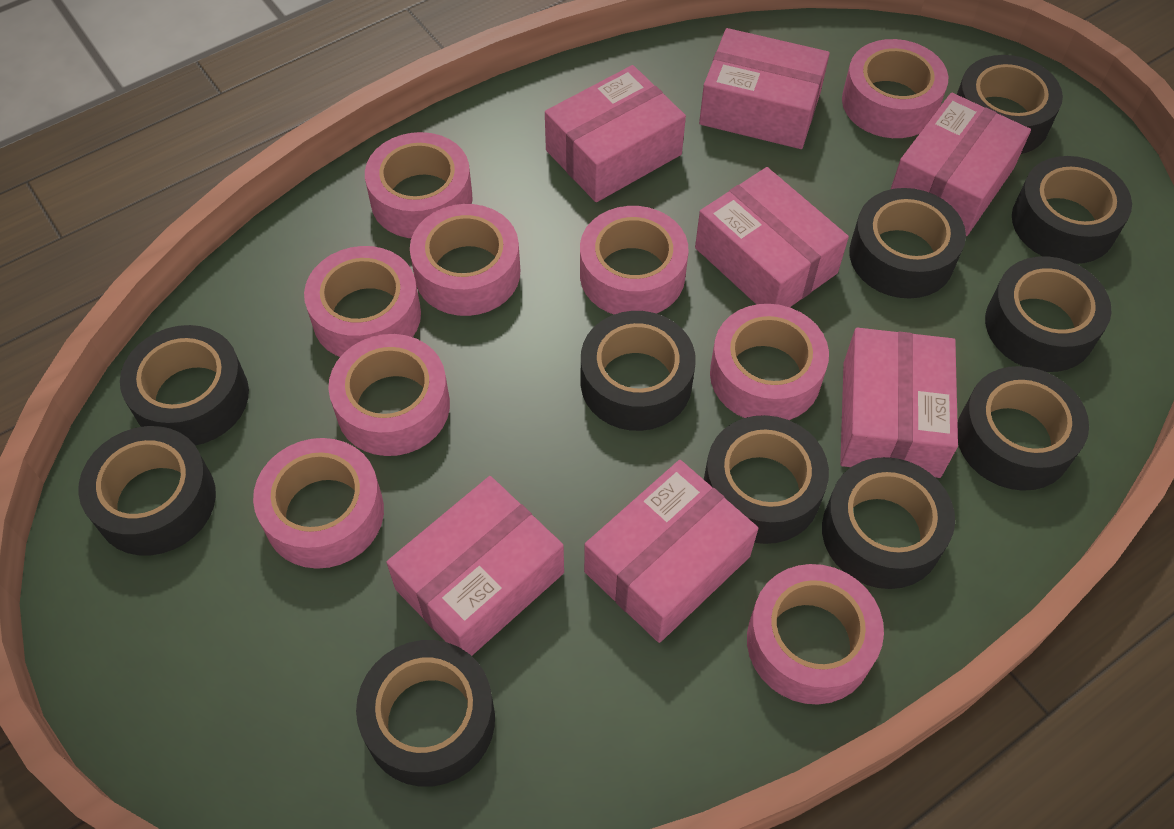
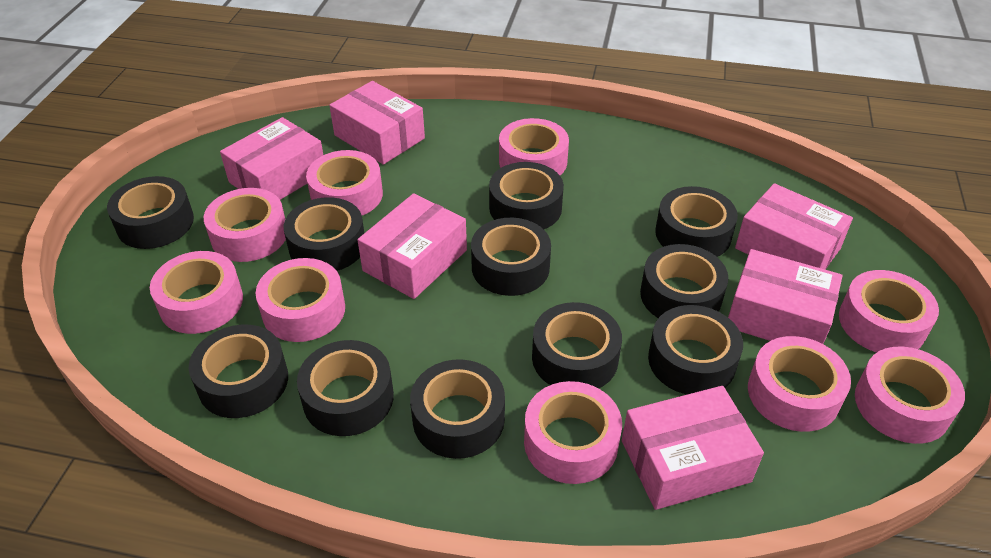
pink box: 7 -> 6

